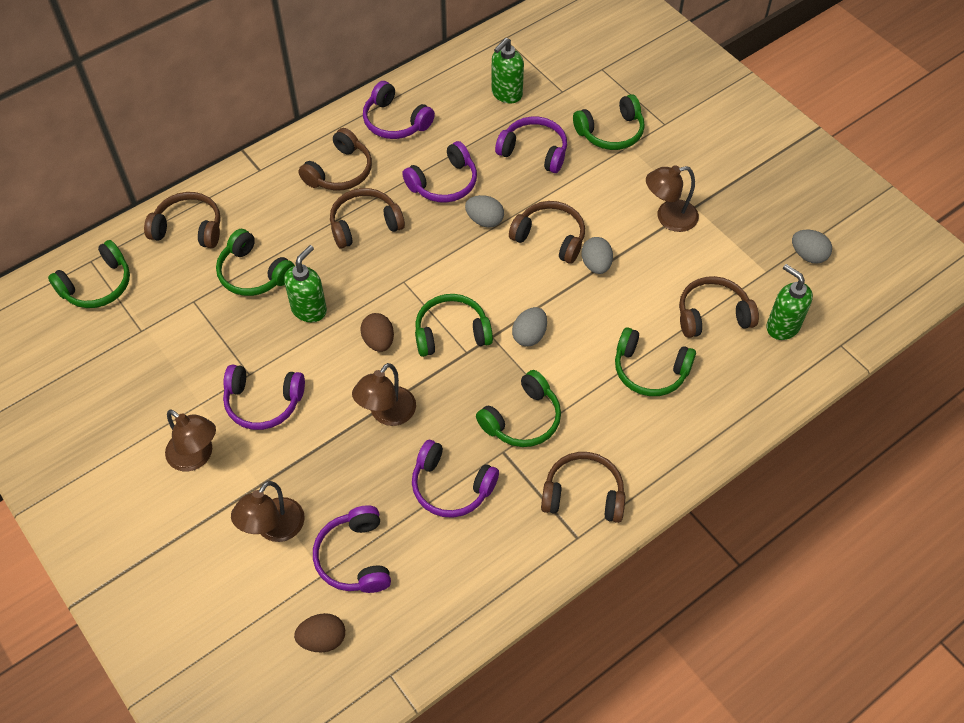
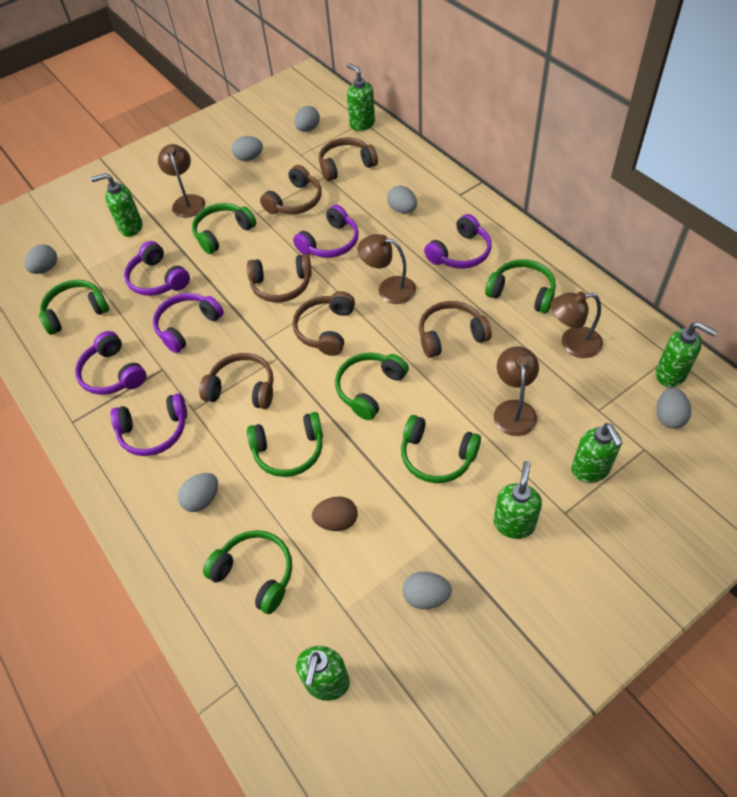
brown egg: 2 -> 1
green headphones: 6 -> 7
green soap dispenser: 3 -> 6
grey egg: 4 -> 7

